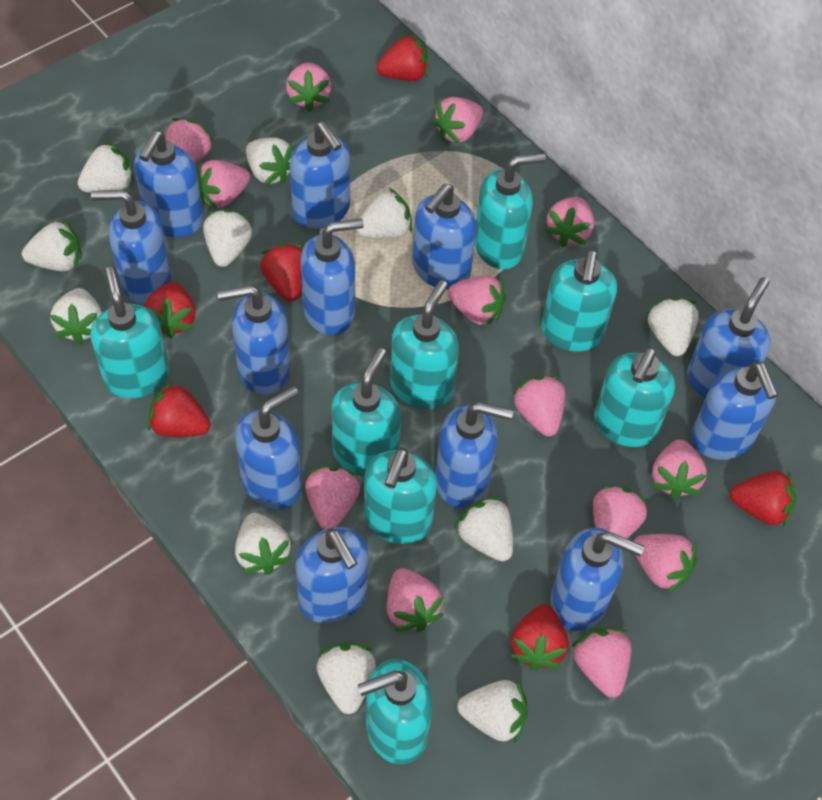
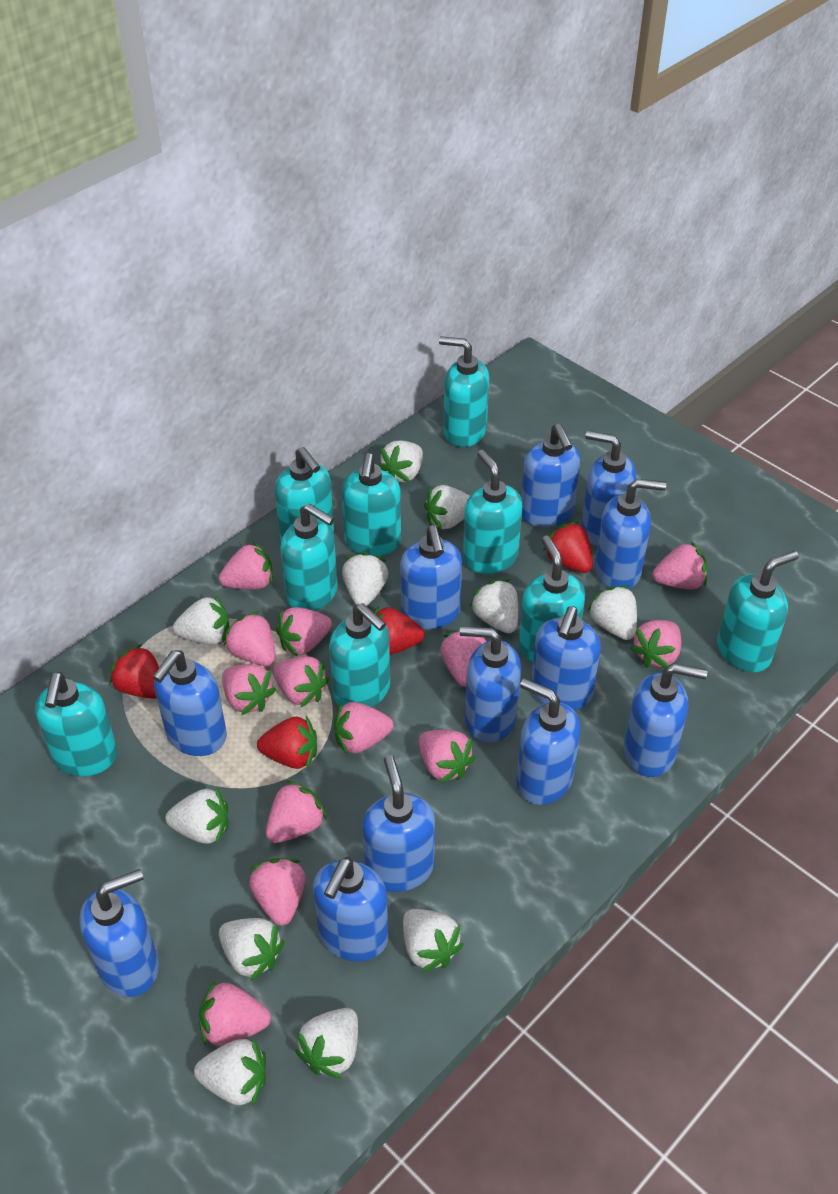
red strawberry: 6 -> 4
turquoise soap dispenser: 8 -> 9

